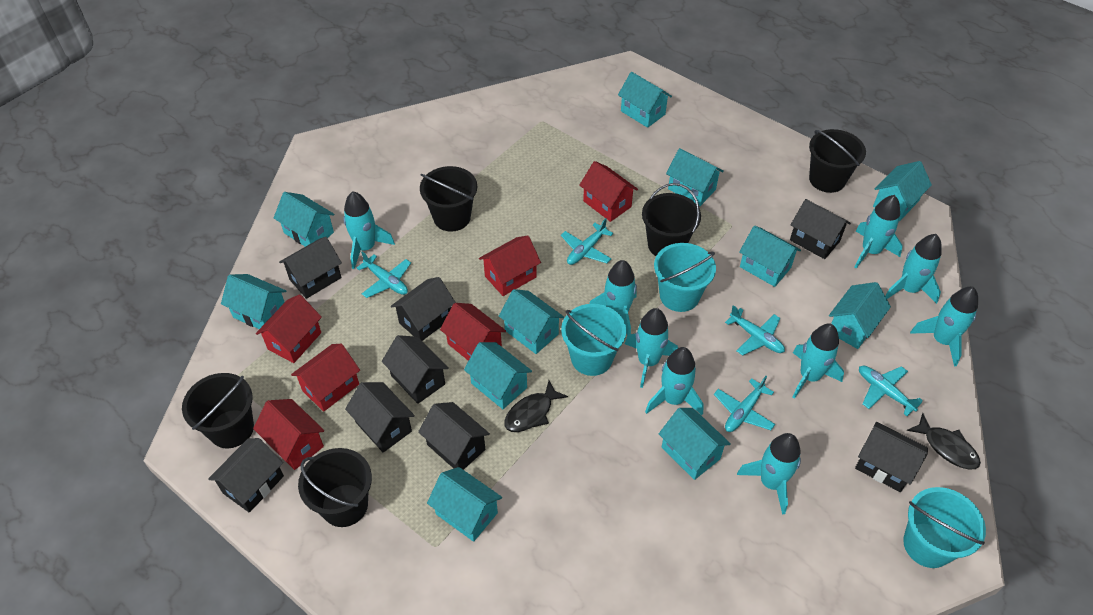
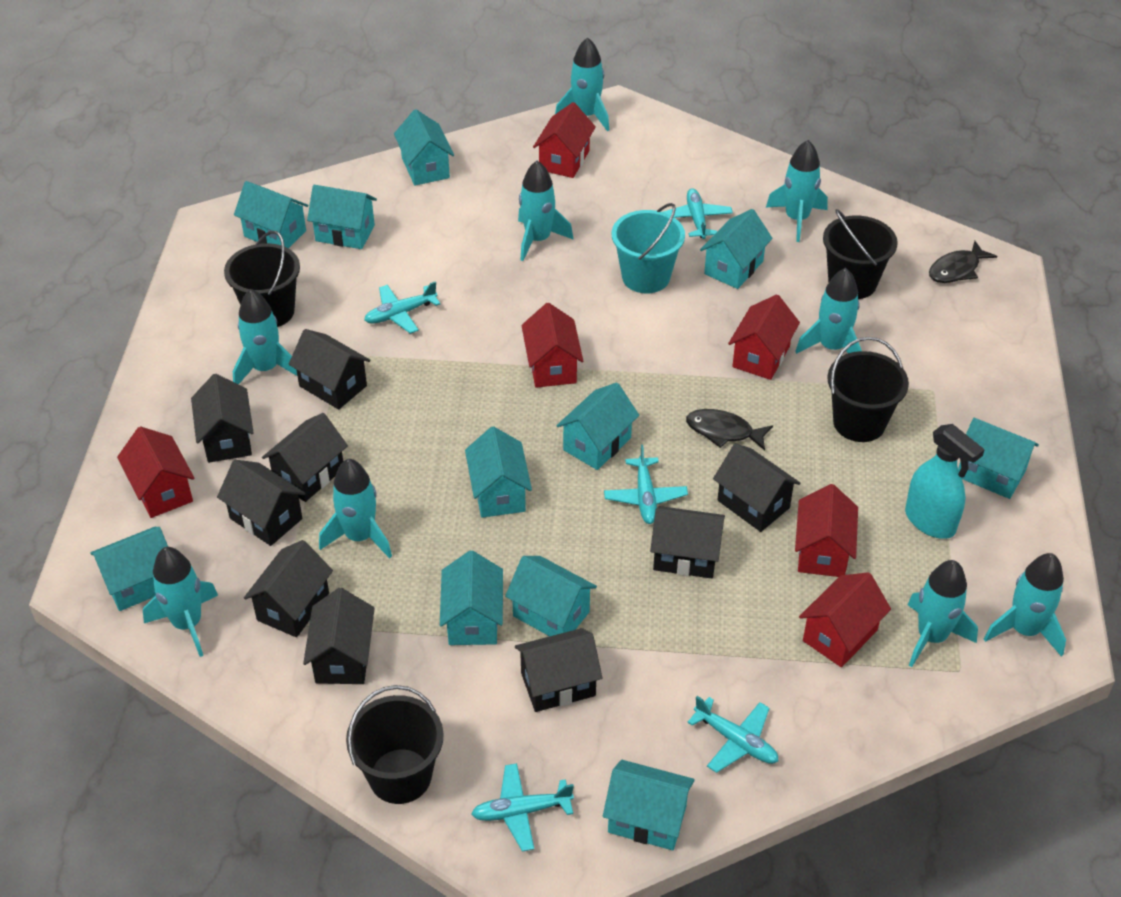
black bucket: 5 -> 4
black house: 8 -> 9
turquoise bucket: 3 -> 1
turquoise spray bottle: 0 -> 1

